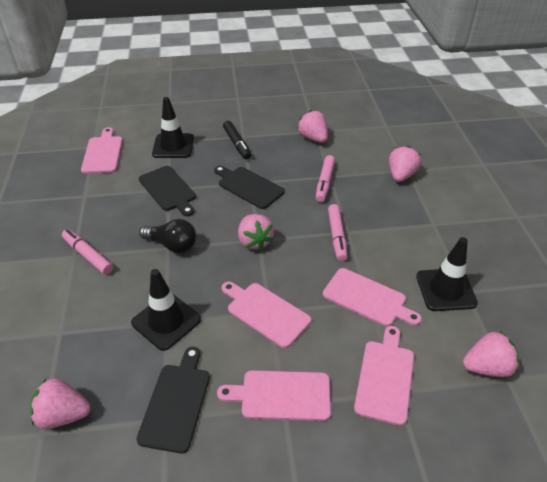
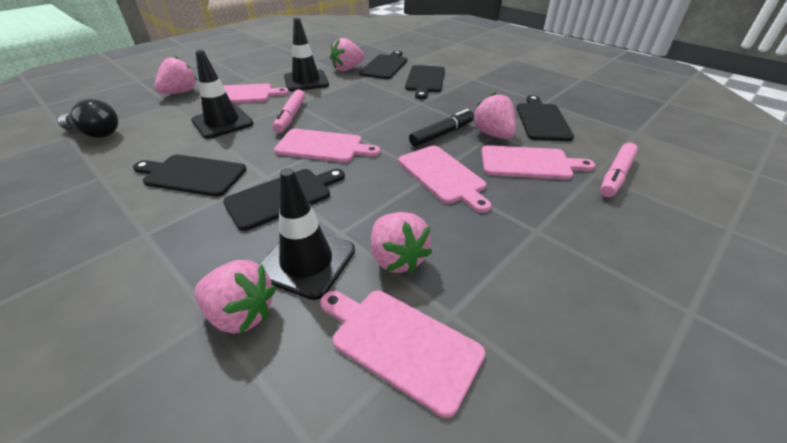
black cutting board: 3 -> 5
pink marker: 3 -> 2

